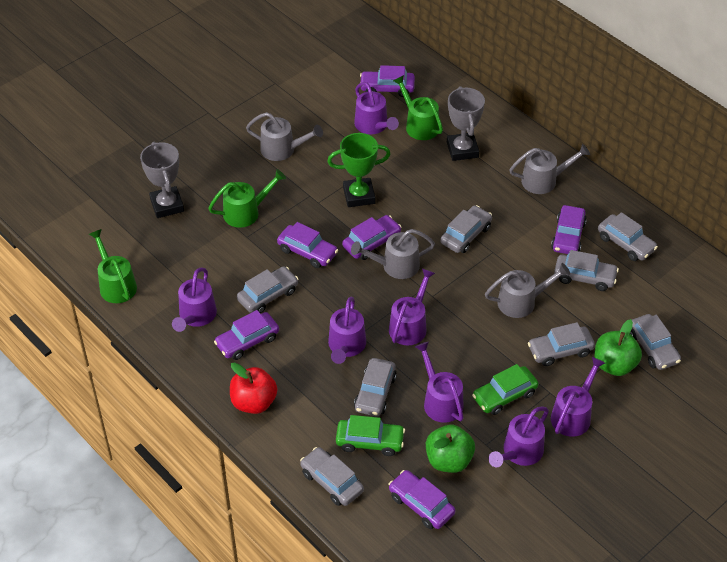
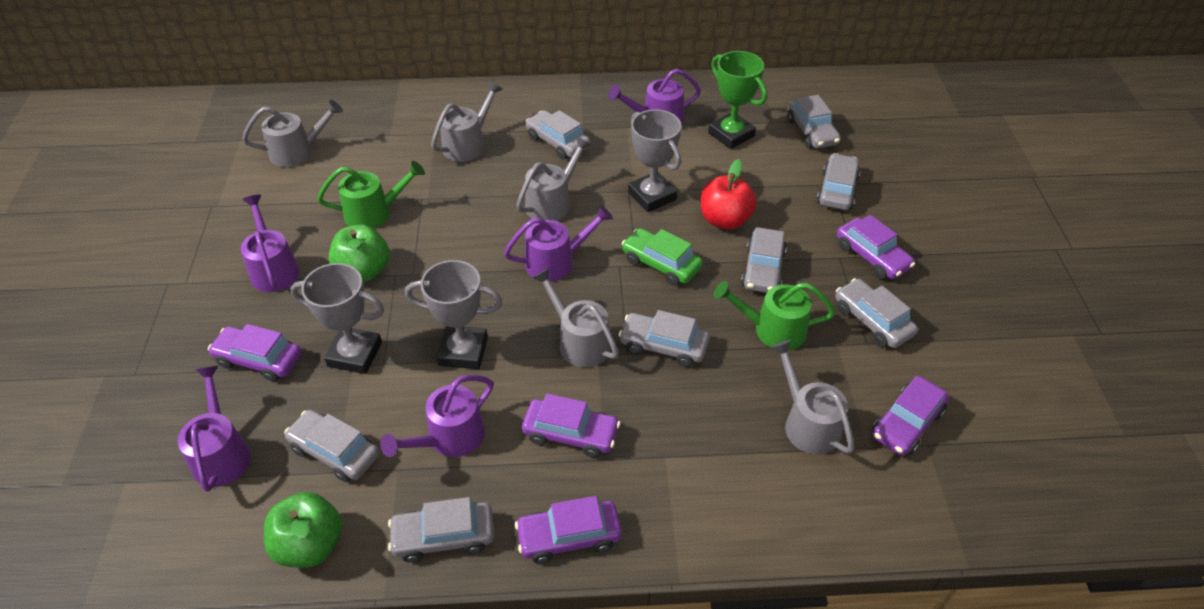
green car: 2 -> 1
green watering can: 3 -> 2
grey trophy: 2 -> 3
grey watering can: 4 -> 5
purple car: 6 -> 5
purple watering can: 7 -> 5

